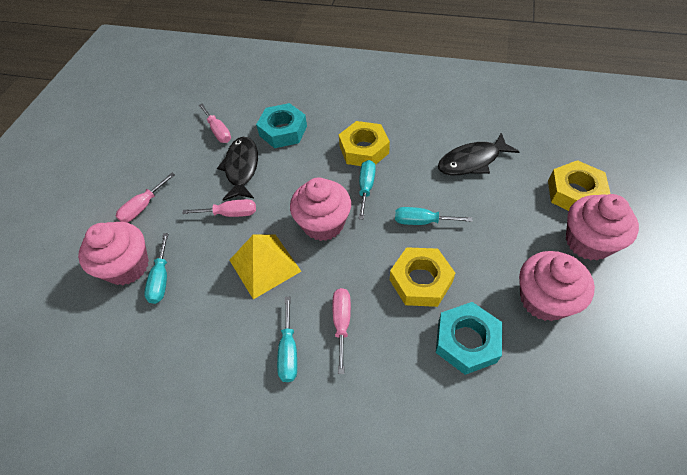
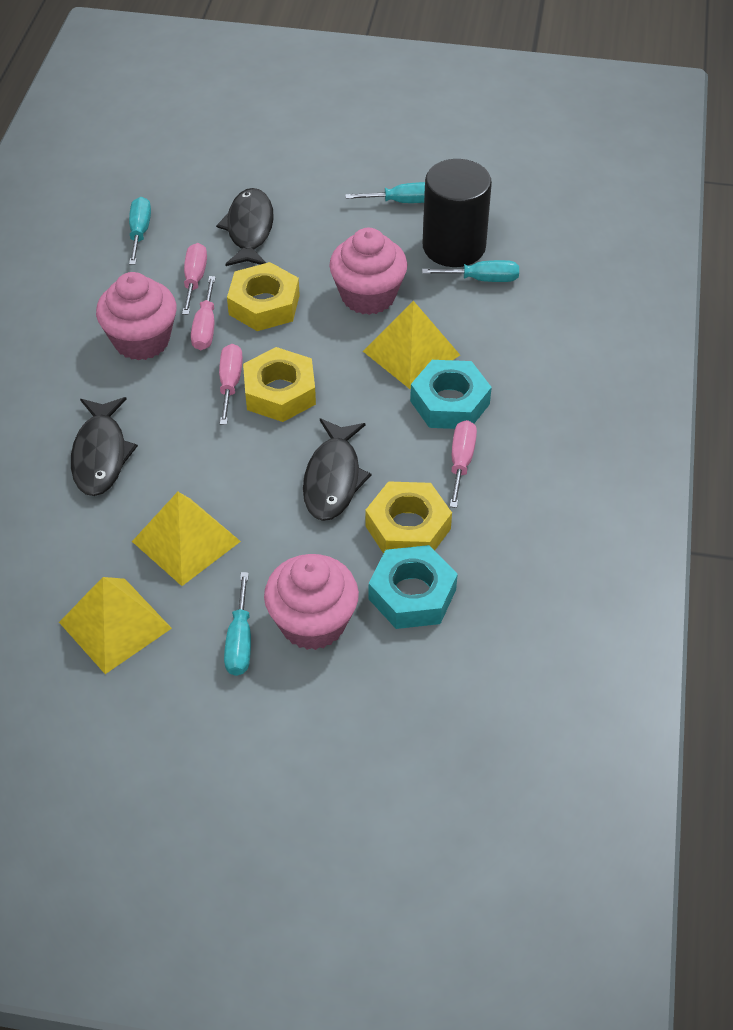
black cylinder: 0 -> 1
black fish: 2 -> 3
pink cupcake: 4 -> 3
yellow pyramid: 1 -> 3

